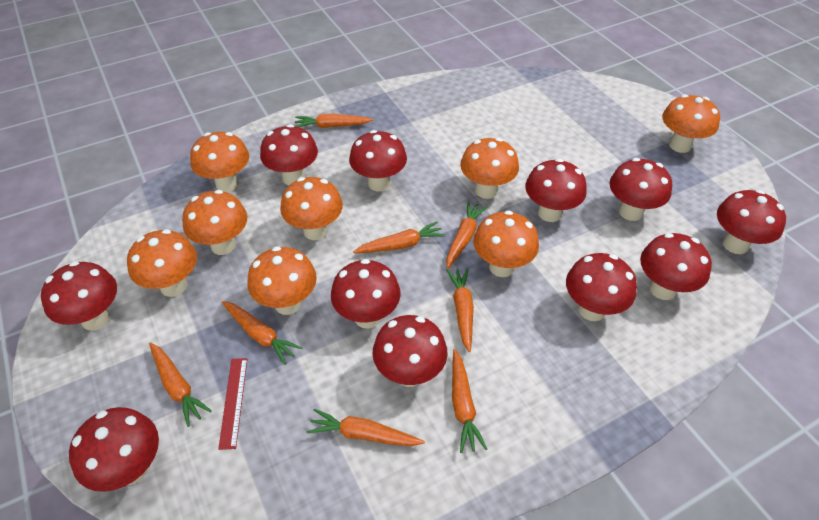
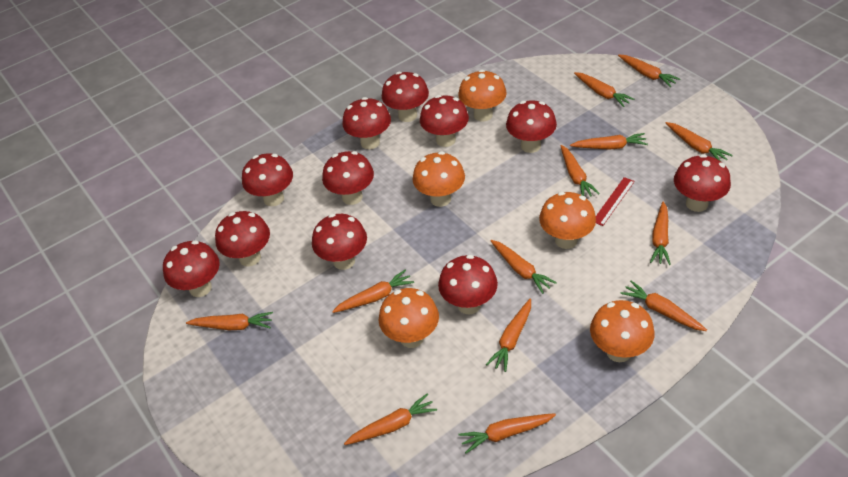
orange carrot: 8 -> 13
orange mushroom: 8 -> 5

